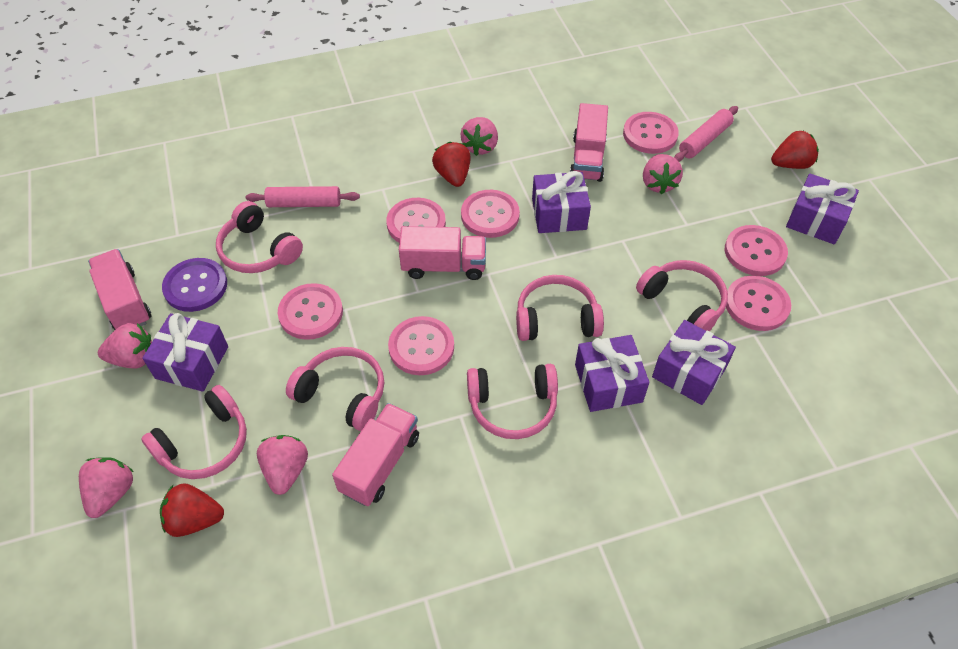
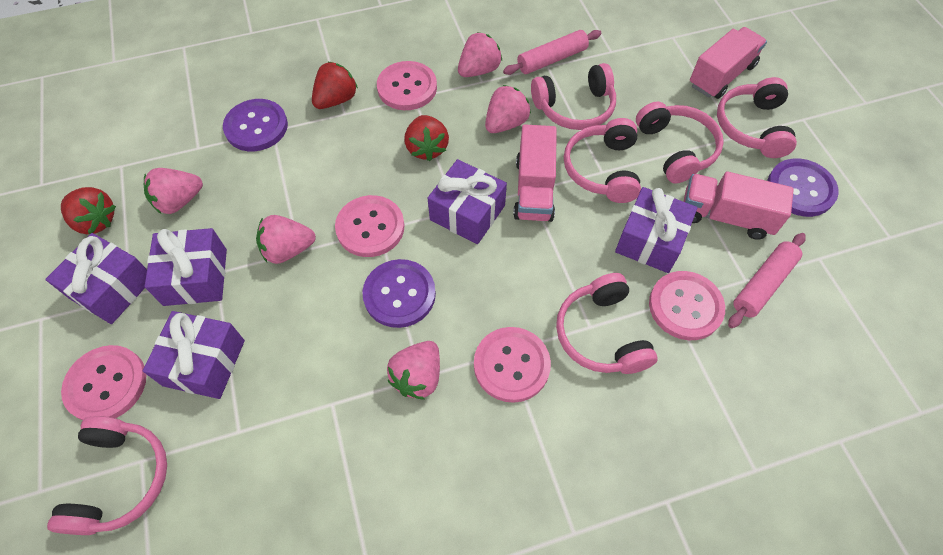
pink button: 7 -> 5
pink truck: 4 -> 3
purple button: 1 -> 3

